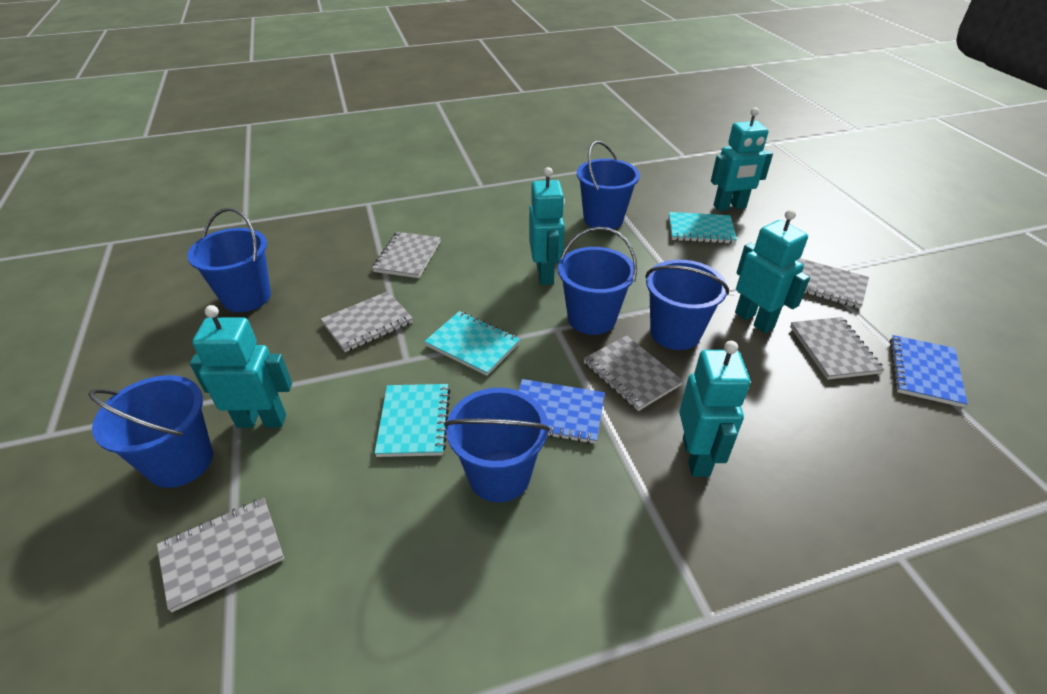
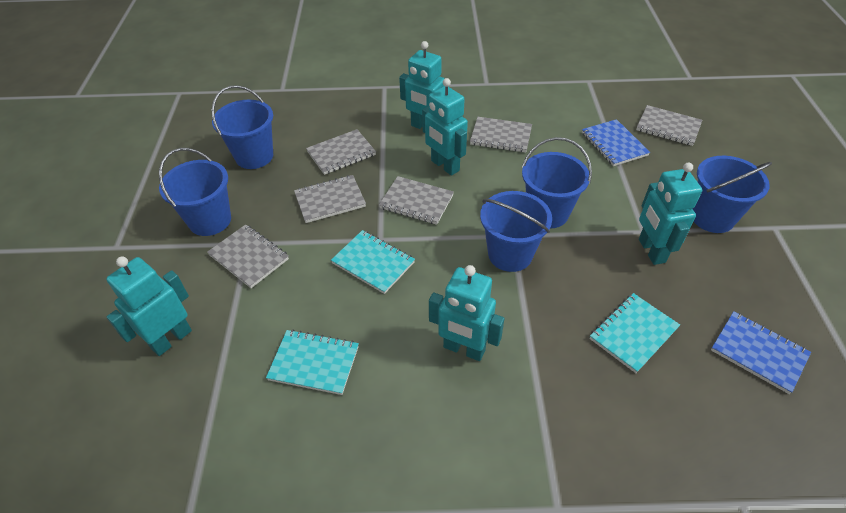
blue bucket: 6 -> 5

